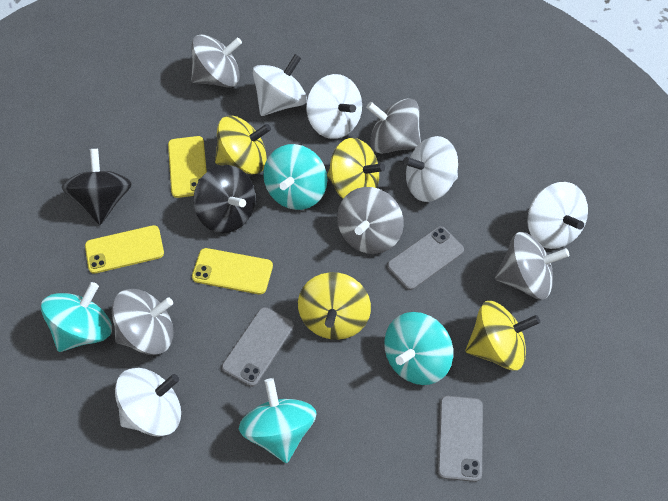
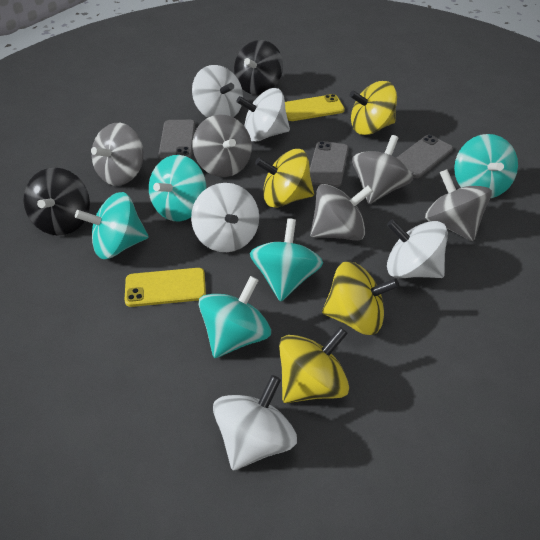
turquoise spinning top: 4 -> 5
yellow phone: 3 -> 2

